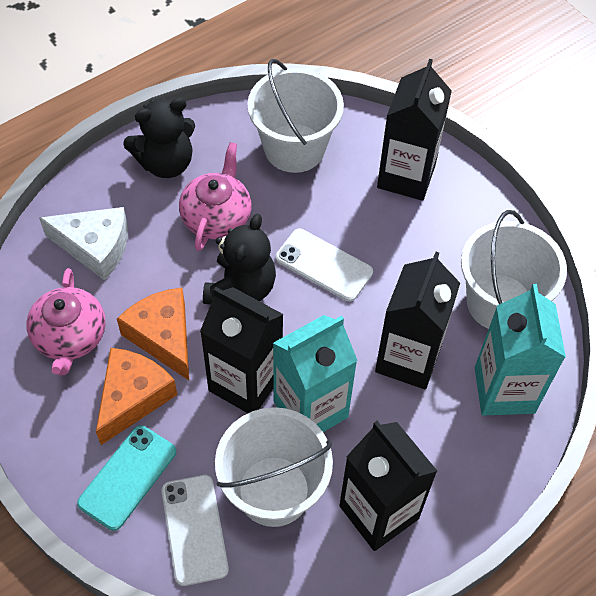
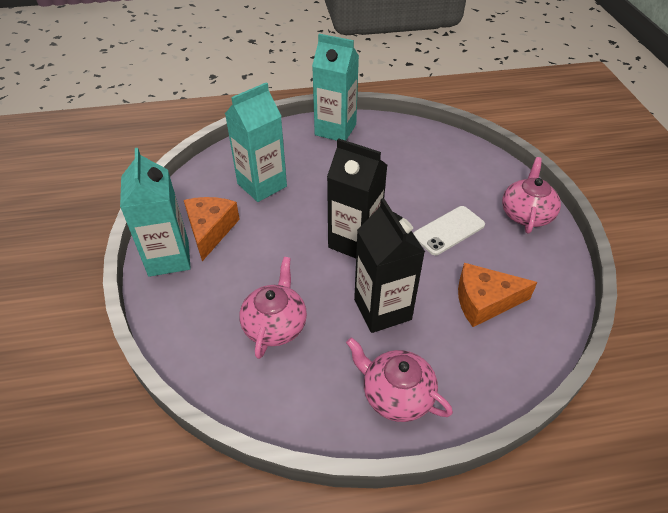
black carton: 4 -> 2
black teddy bear: 2 -> 0
pink teapot: 2 -> 3
turquoise carton: 2 -> 3
turquoise phone: 1 -> 0
white bucket: 3 -> 0
white cheese: 1 -> 0
white phone: 2 -> 1

